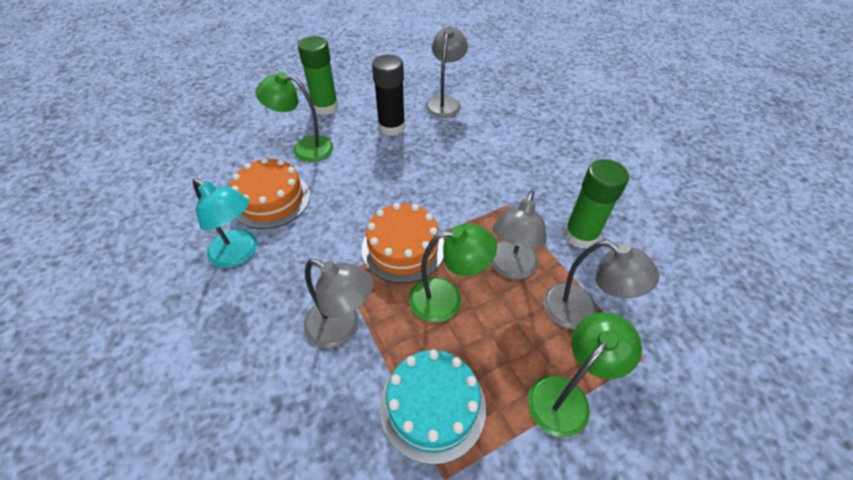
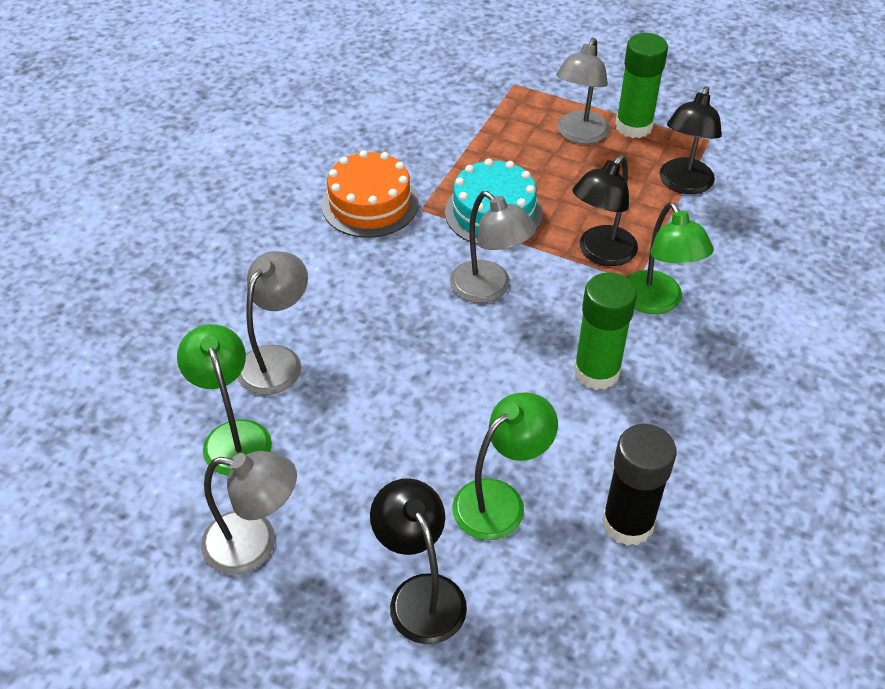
black lamp: 0 -> 3
orange cake: 2 -> 1
turquoise lamp: 1 -> 0

